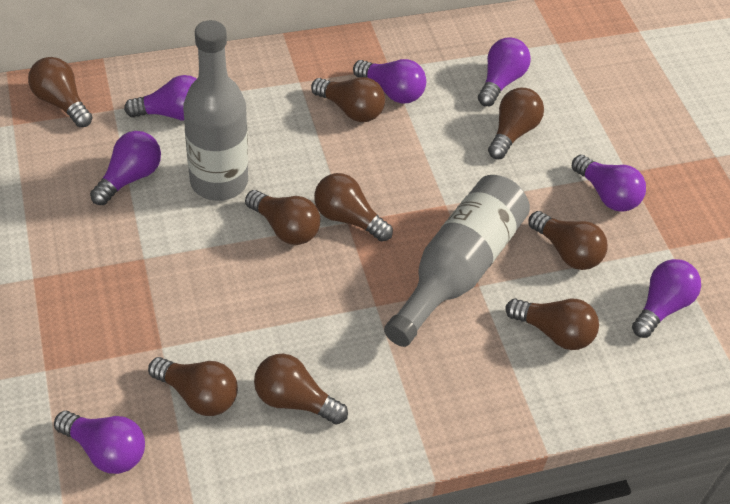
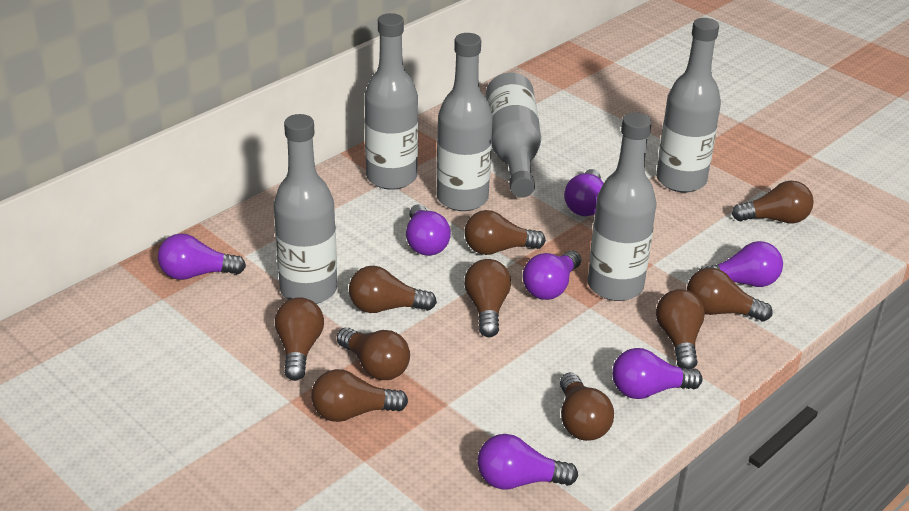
brown light bulb: 9 -> 10
grey bottle: 2 -> 6

